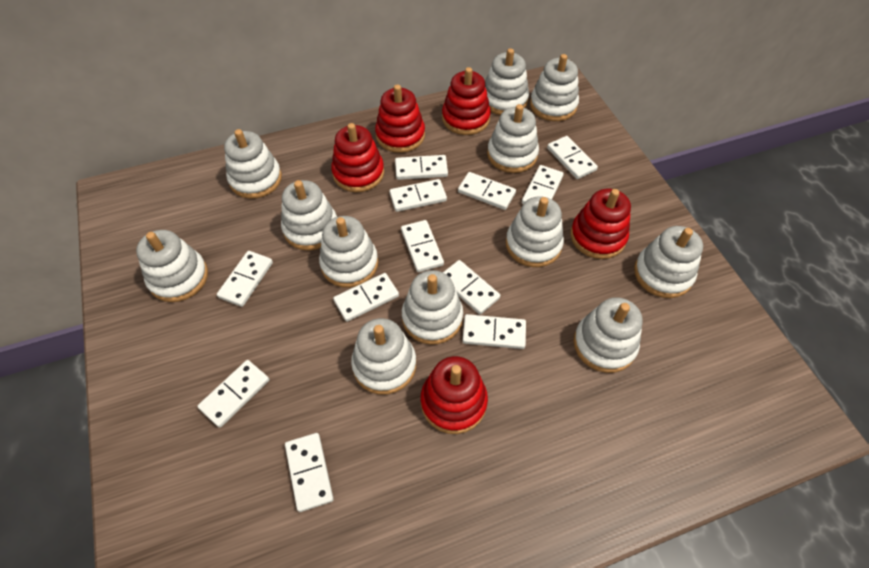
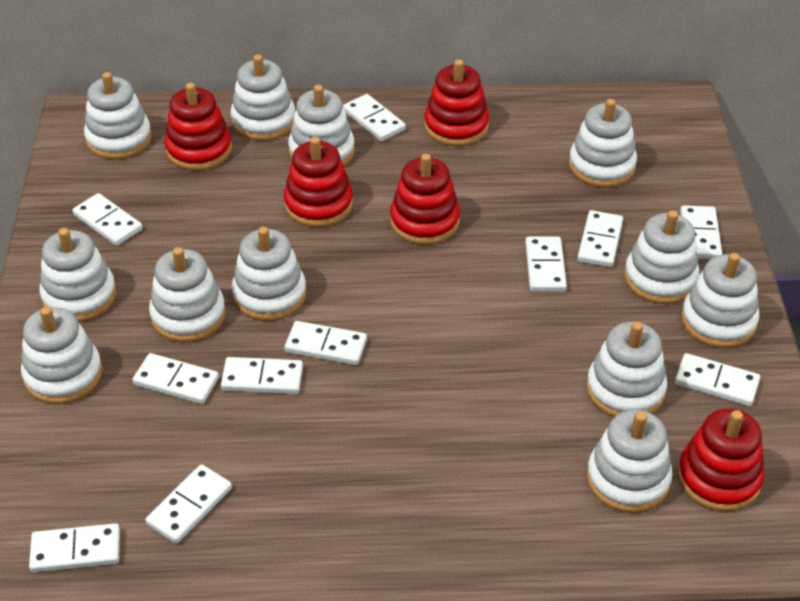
white domino: 12 -> 11

